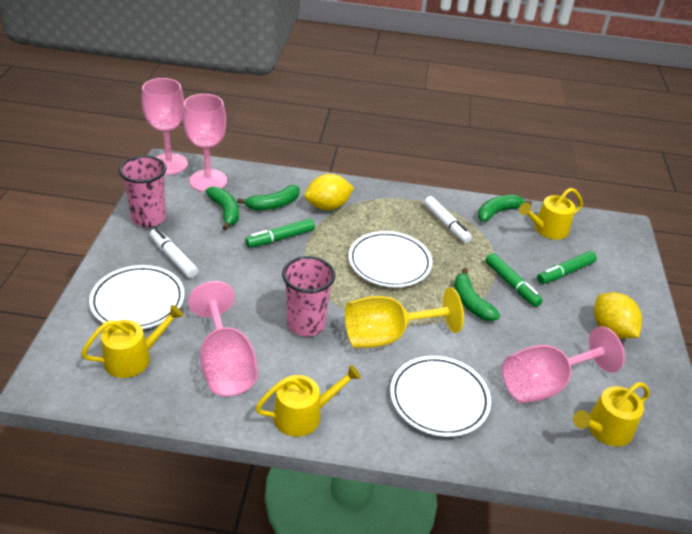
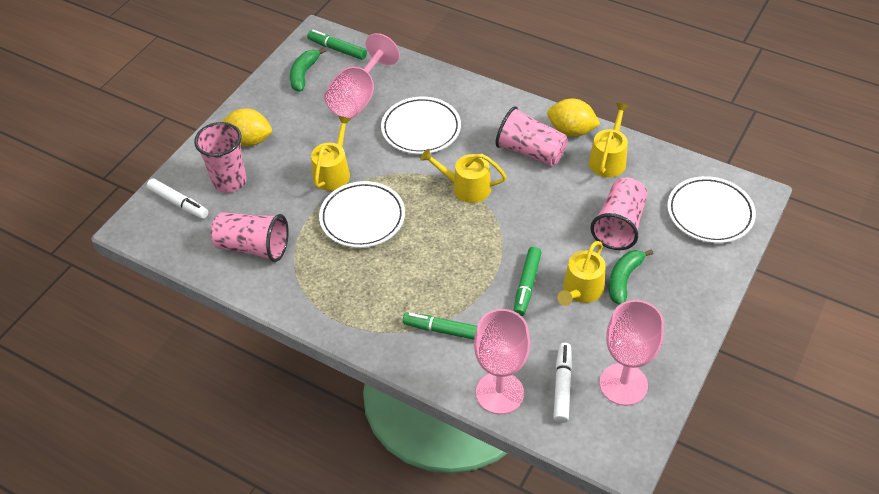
green banana: 4 -> 2
pink cup: 2 -> 4
pink goblet: 4 -> 3
yellow goblet: 1 -> 0

